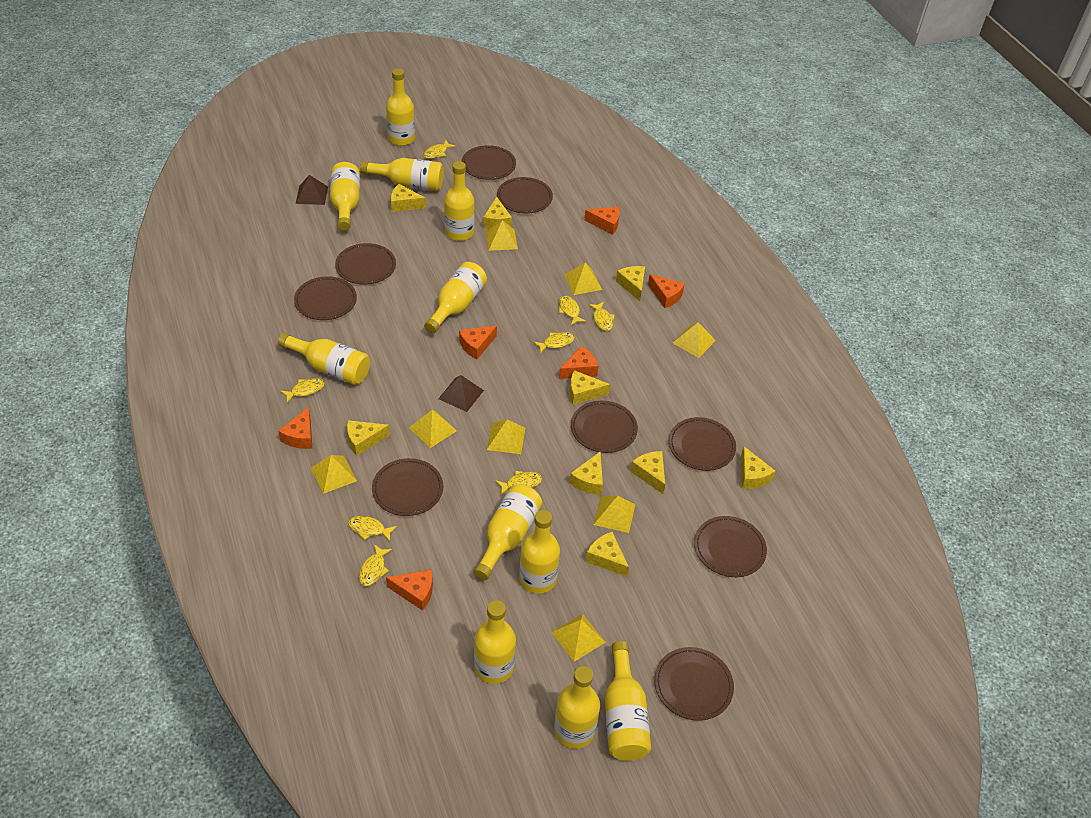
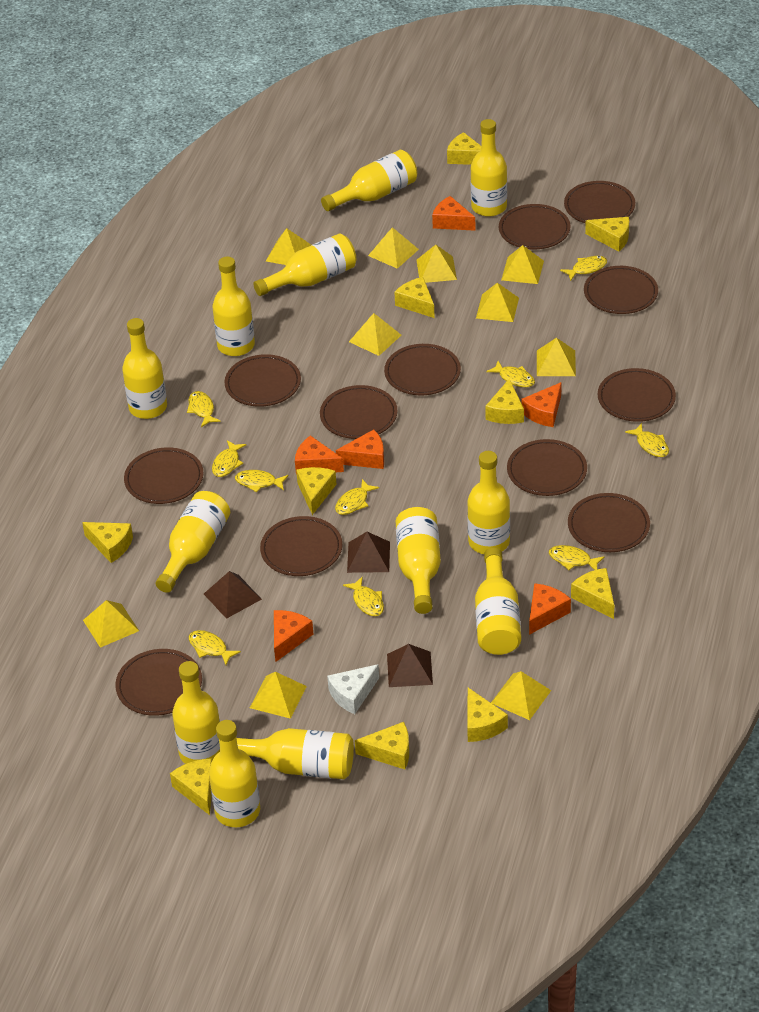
brown plate: 9 -> 12
brown pyramid: 2 -> 3
white cheese: 0 -> 1
yellow bottle: 11 -> 12
yellow cheese: 9 -> 10
yellow fish: 8 -> 10
yellow pyramid: 8 -> 10

